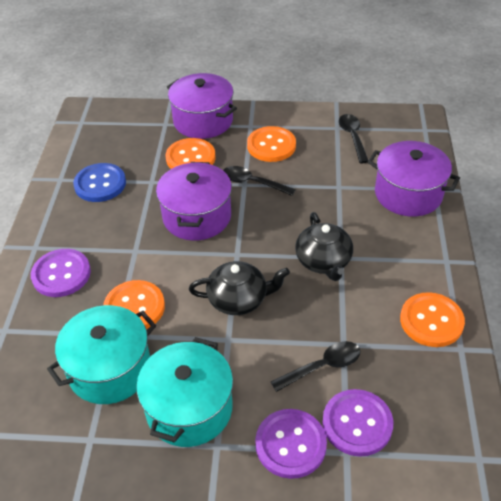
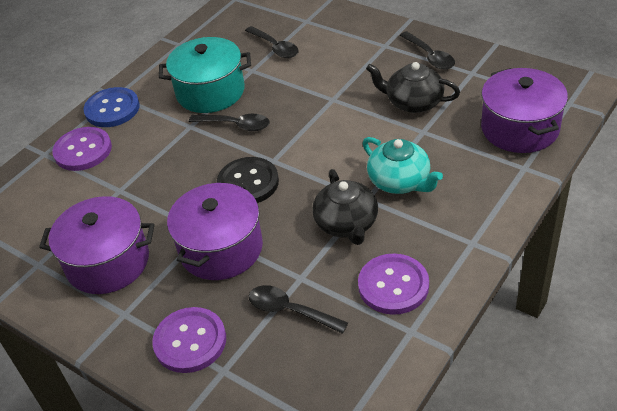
black button: 0 -> 1
black spoon: 3 -> 4
orange button: 4 -> 0
turquoise pot: 2 -> 1
turquoise teapot: 0 -> 1

